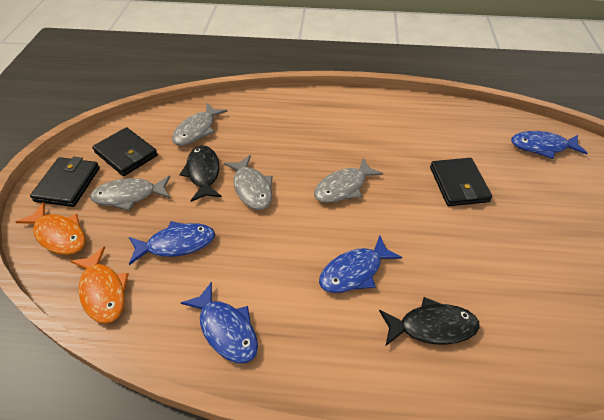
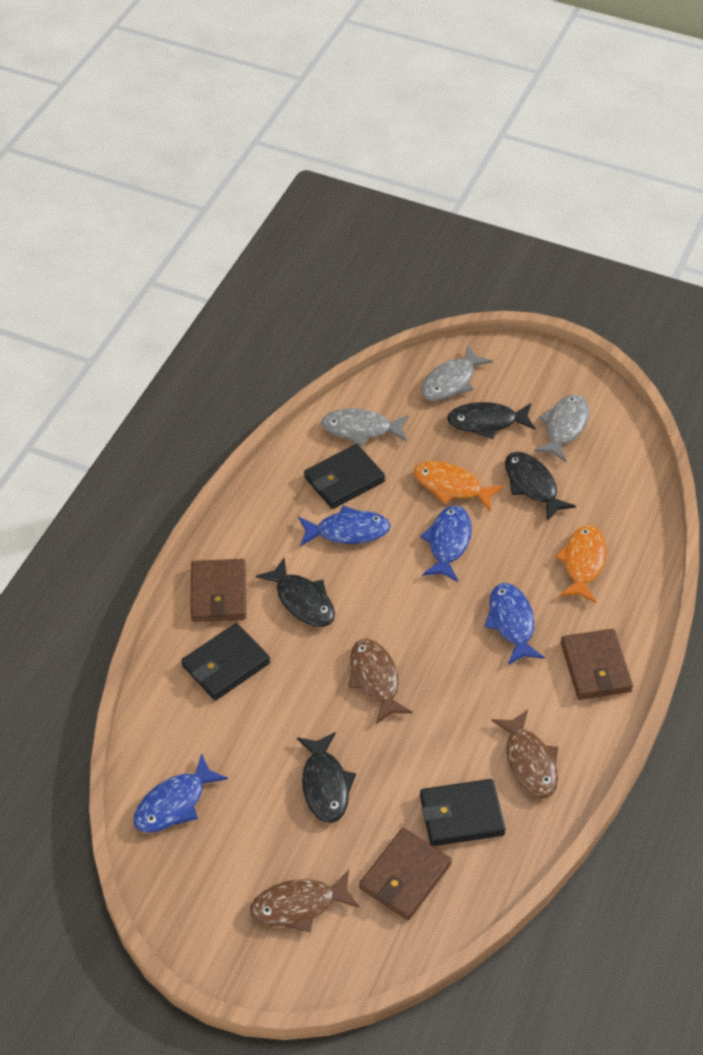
black fish: 2 -> 4
brown fish: 0 -> 3
brown wallet: 0 -> 3
grey fish: 4 -> 3

